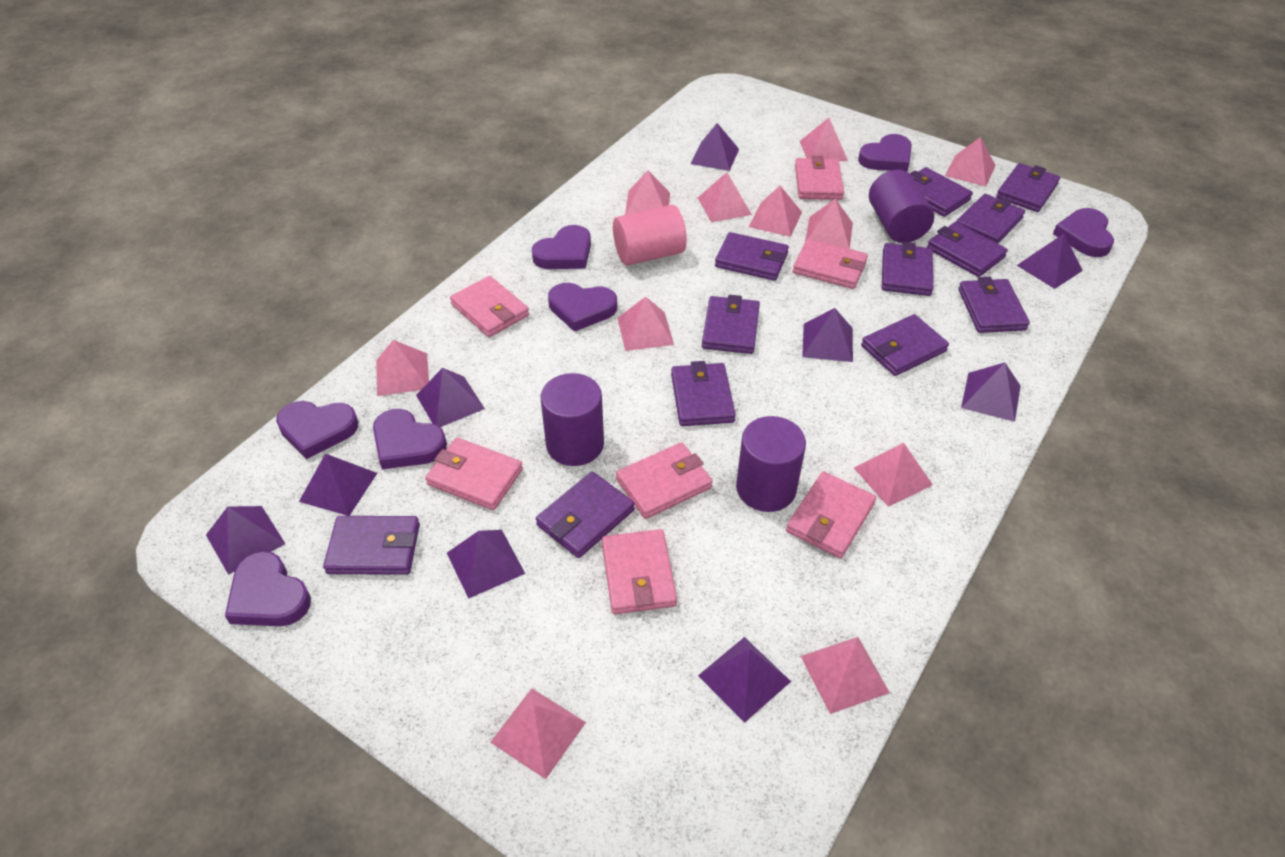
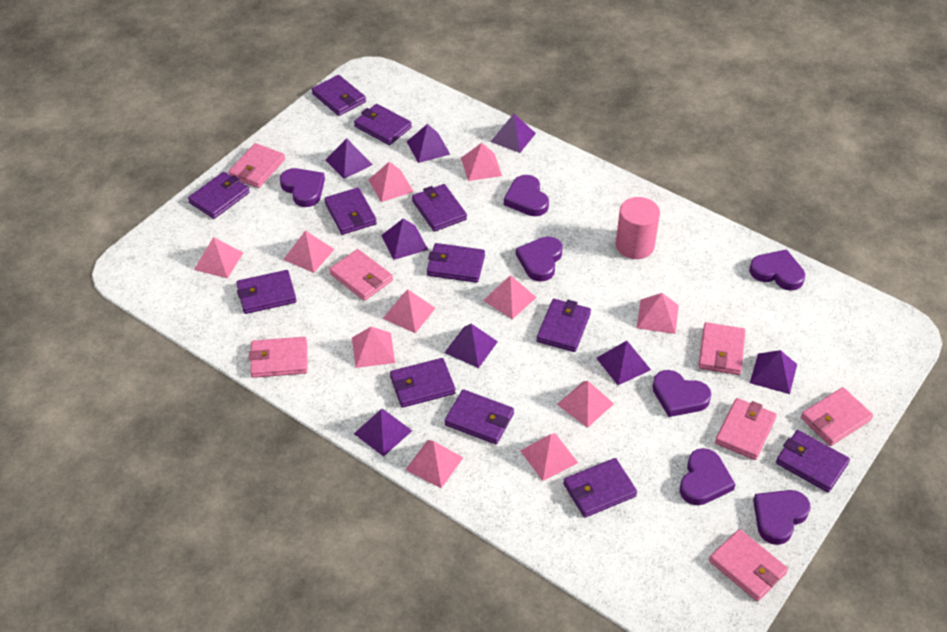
purple cylinder: 3 -> 0
purple pyramid: 9 -> 8

